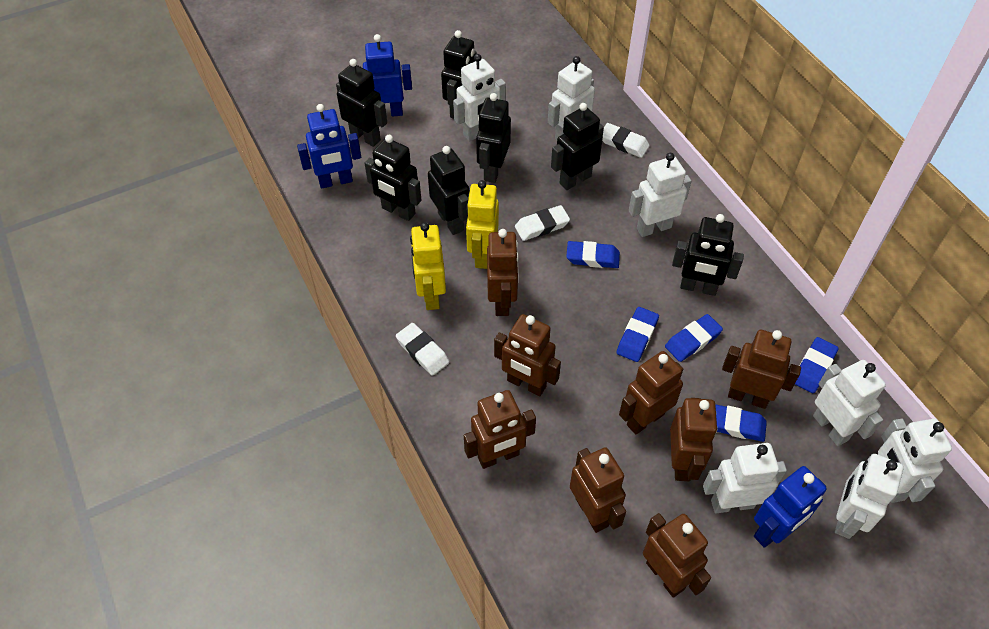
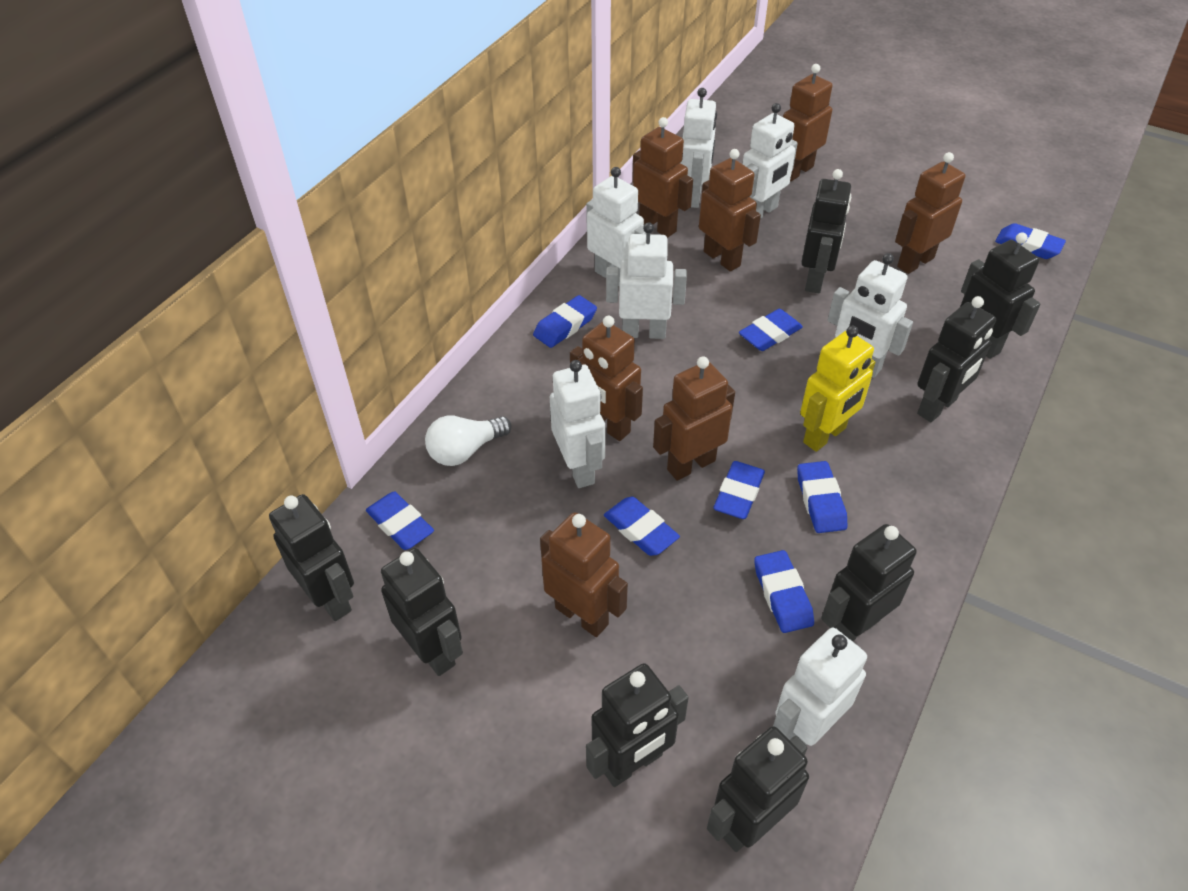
black robot: 7 -> 8
blue eraser: 5 -> 8
blue robot: 3 -> 0
brown robot: 8 -> 7
white eraser: 3 -> 0
white light bulb: 0 -> 1
yellow robot: 2 -> 1

